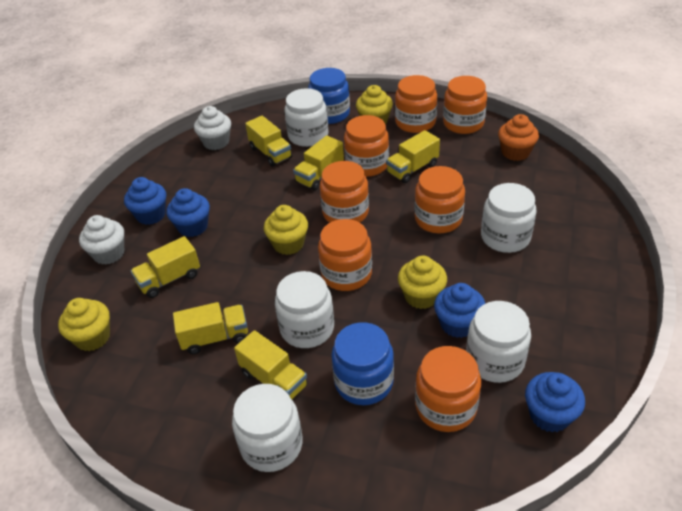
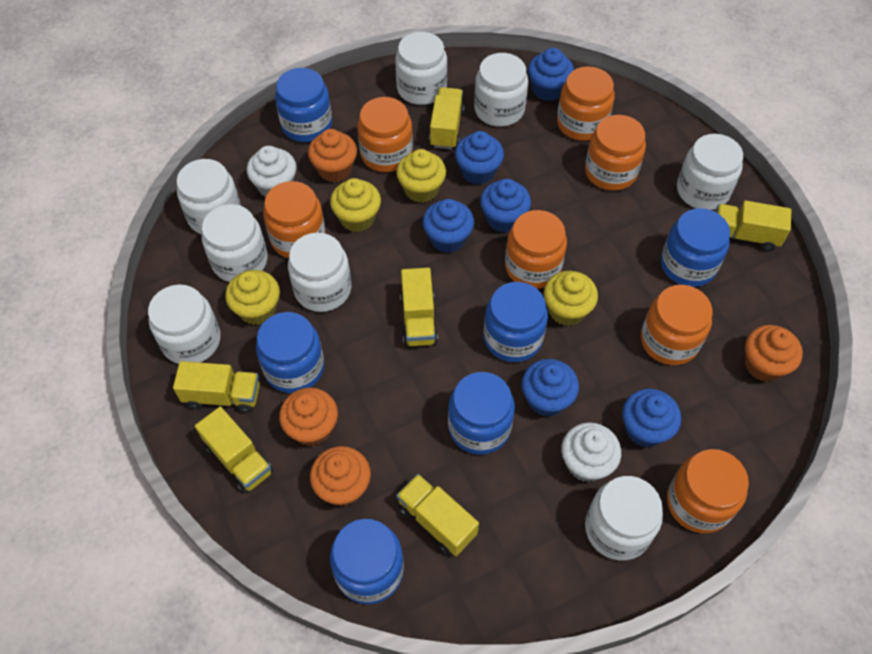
blue cupcake: 4 -> 6
blue jar: 2 -> 6
orange cupcake: 1 -> 4
white jar: 5 -> 8

